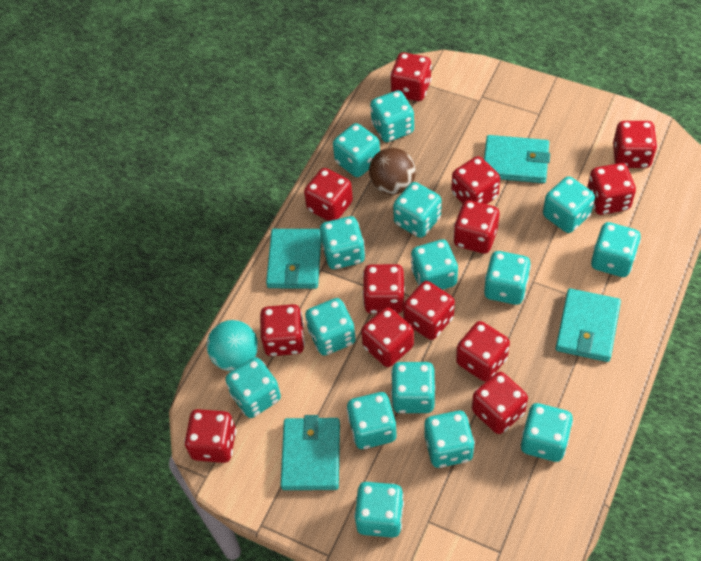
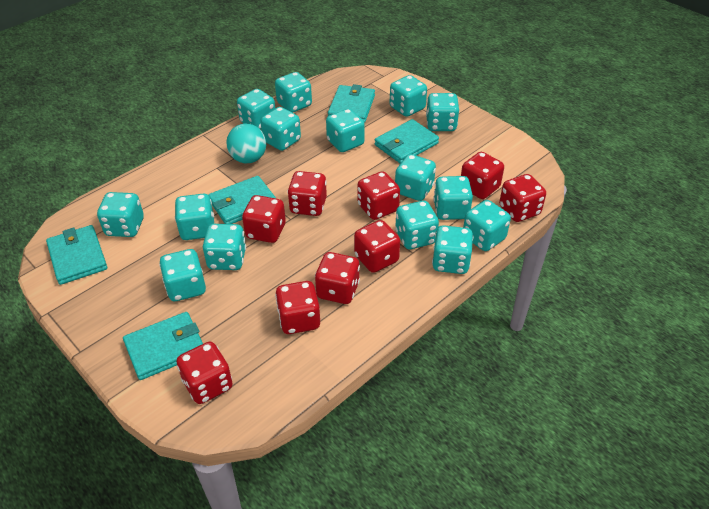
brown ball: 1 -> 0
red dice: 13 -> 9
turquoise wallet: 4 -> 5

